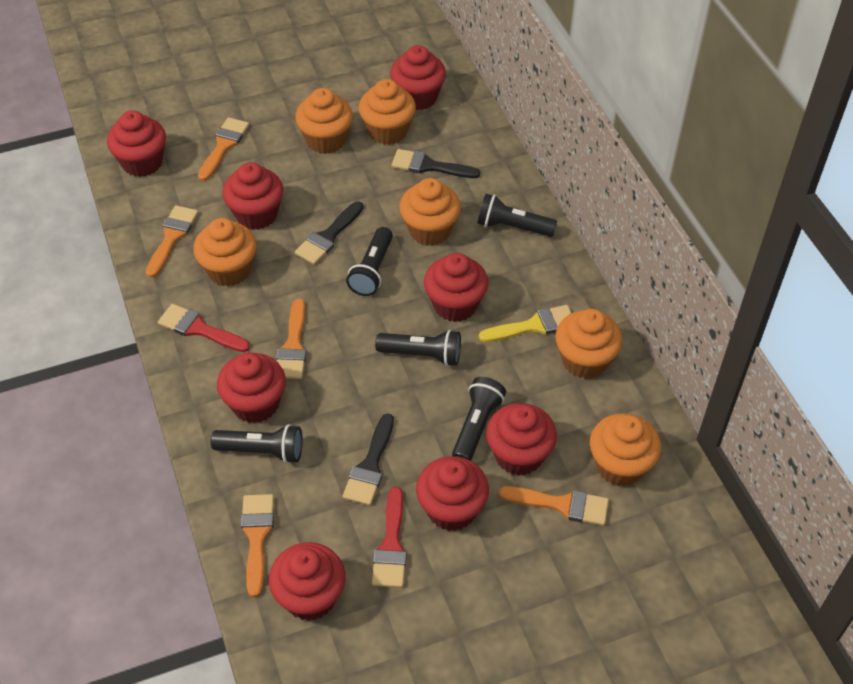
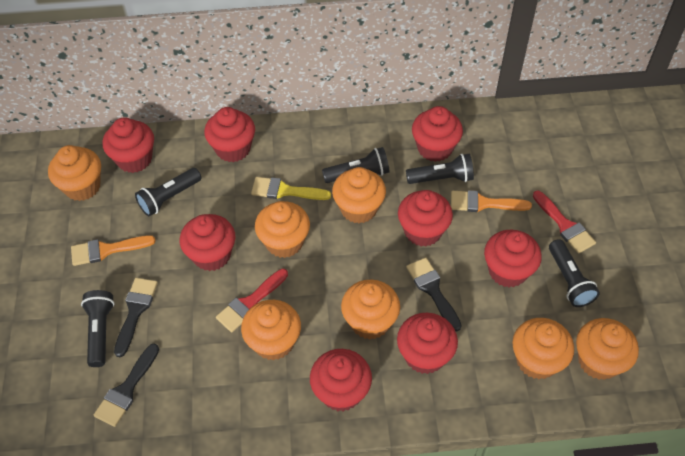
orange brush: 5 -> 2
orange cupcake: 6 -> 7

